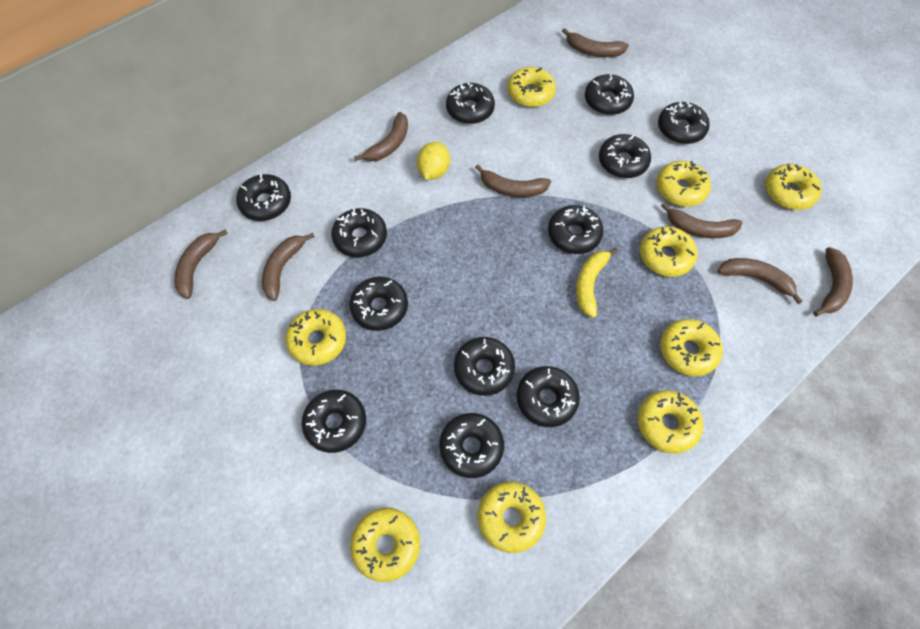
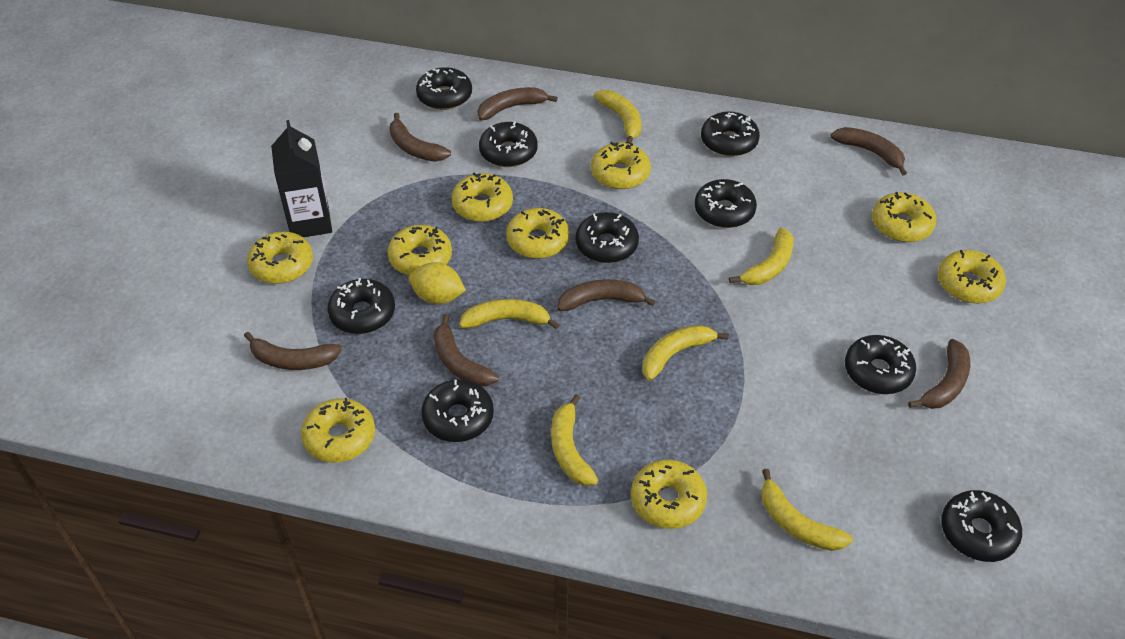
black carton: 0 -> 1
black donut: 12 -> 9
brown banana: 8 -> 7
yellow banana: 1 -> 6

